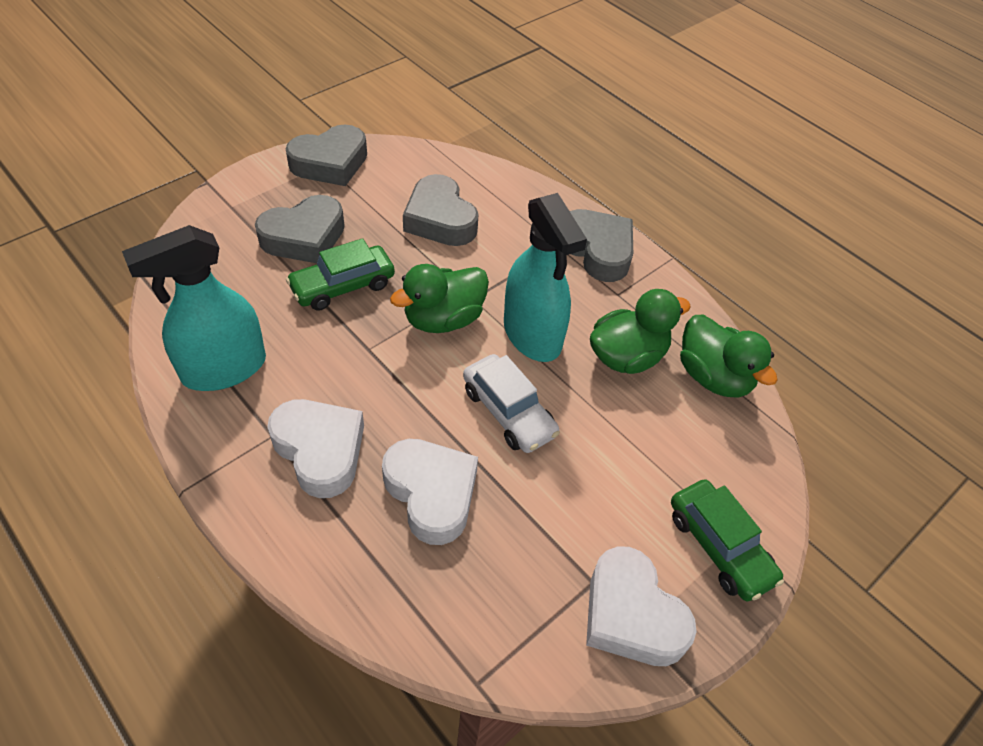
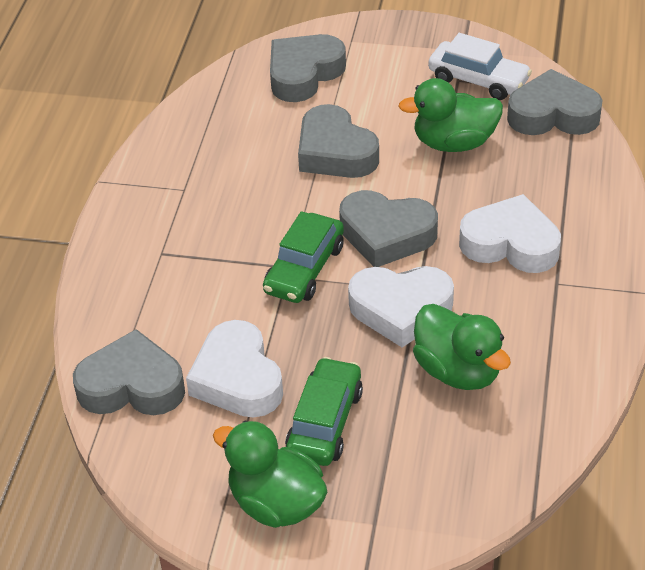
grey heart: 4 -> 5
turquoise spray bottle: 2 -> 0

